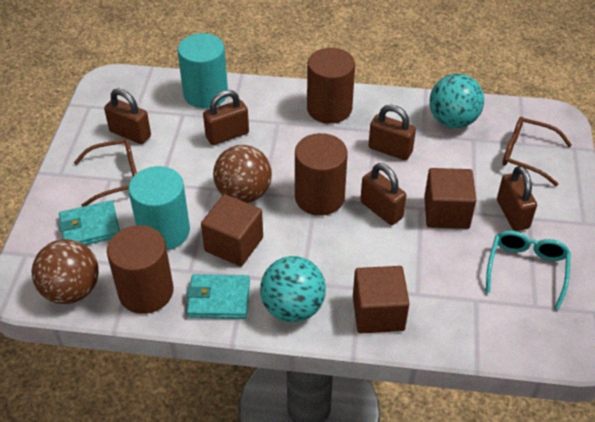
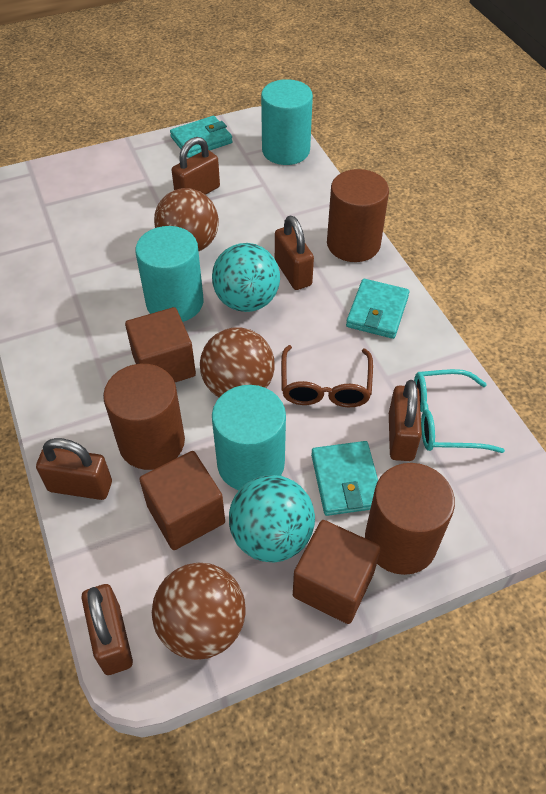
brown ball: 2 -> 3
brown glasses: 2 -> 1
turquoise cylinder: 2 -> 3
turquoise wallet: 2 -> 3

